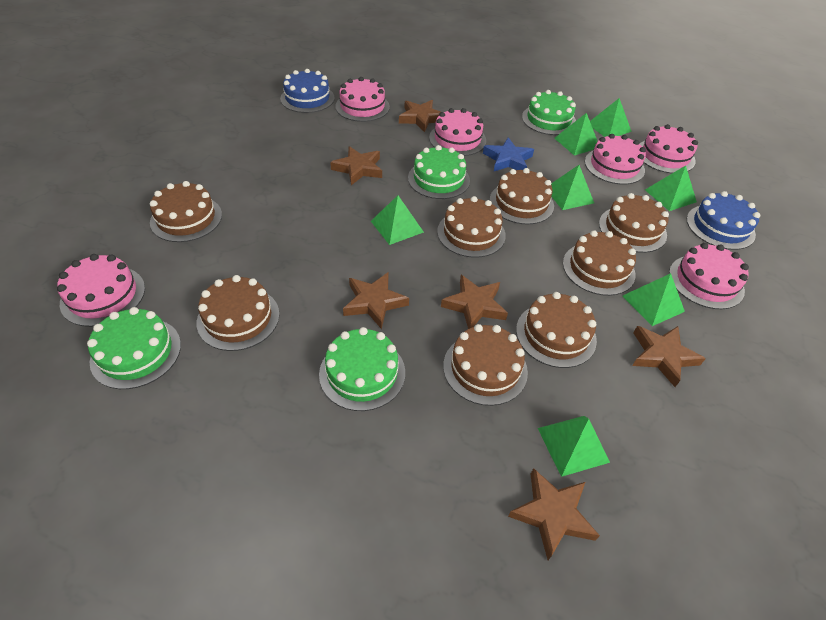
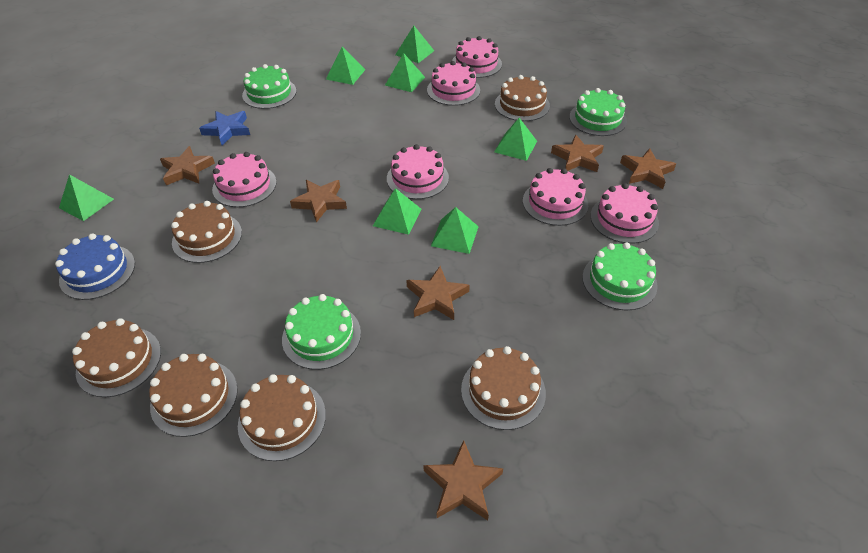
blue cake: 2 -> 1
brown cake: 8 -> 6

